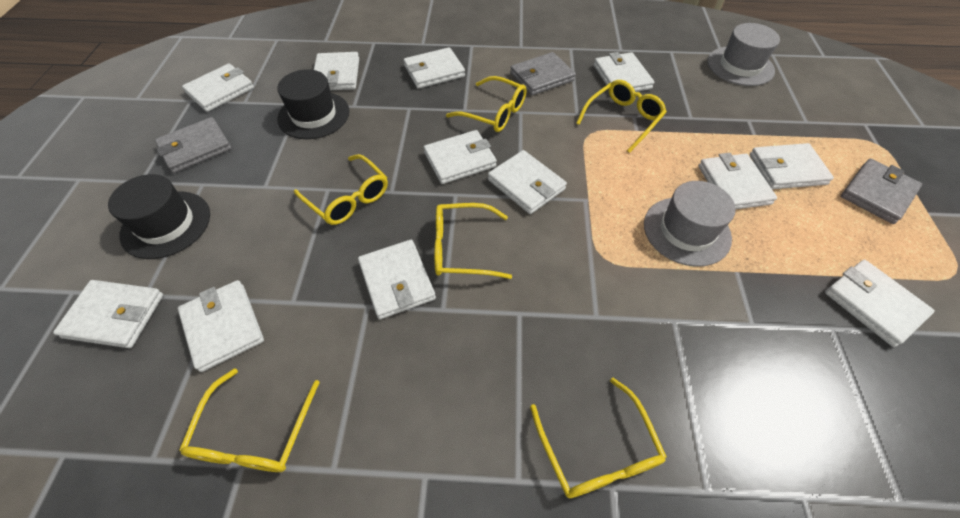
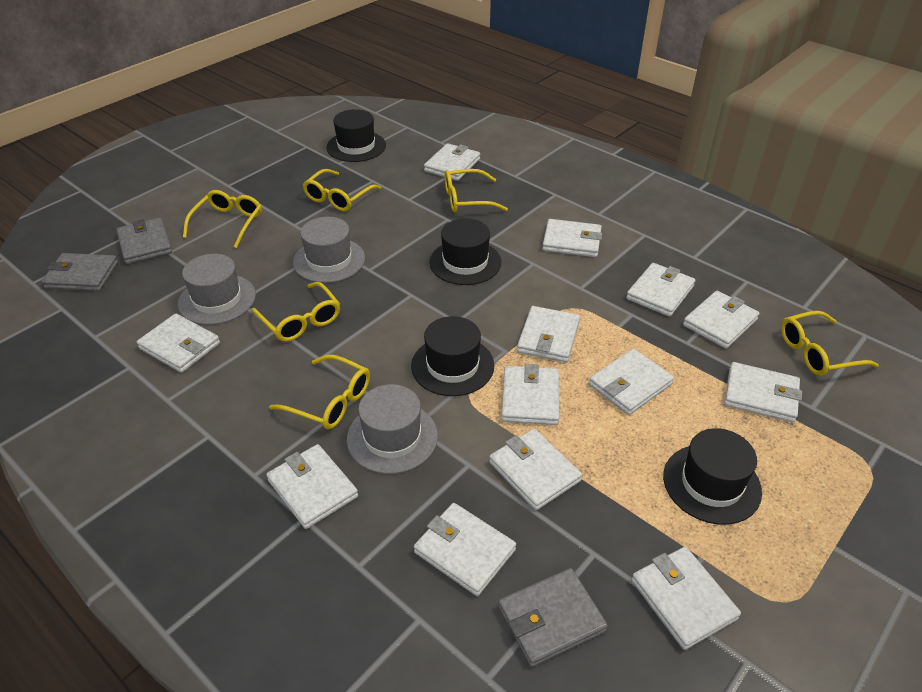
black hat: 2 -> 4
grey hat: 2 -> 3
white wallet: 12 -> 13

